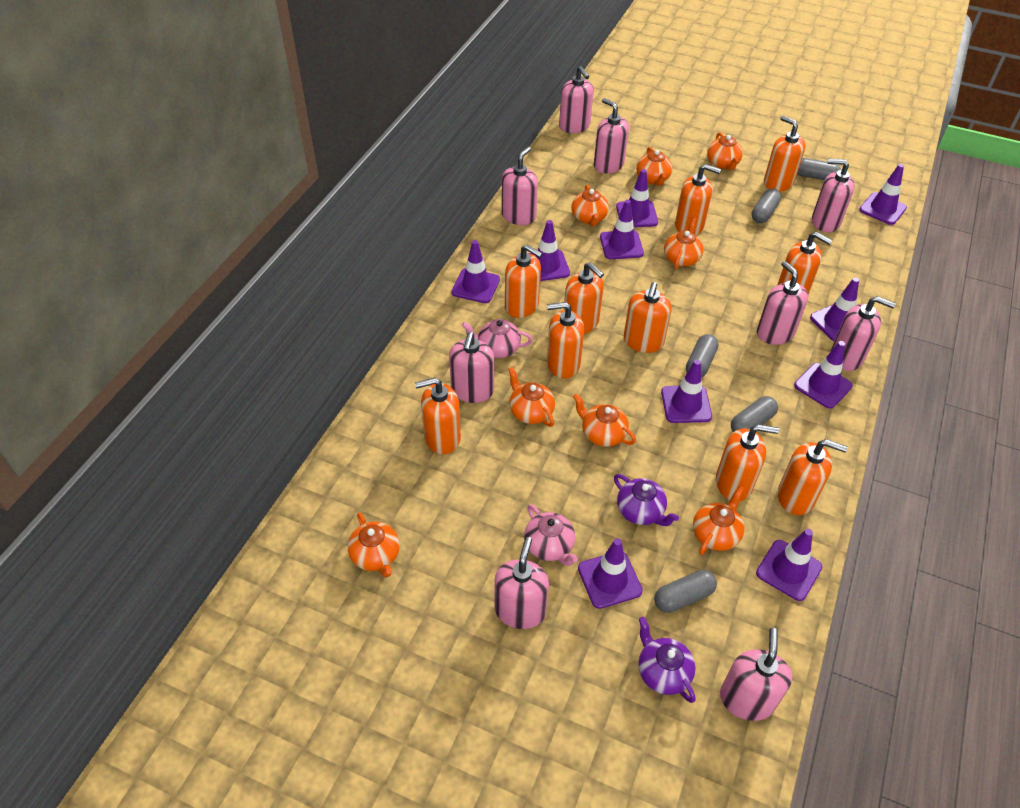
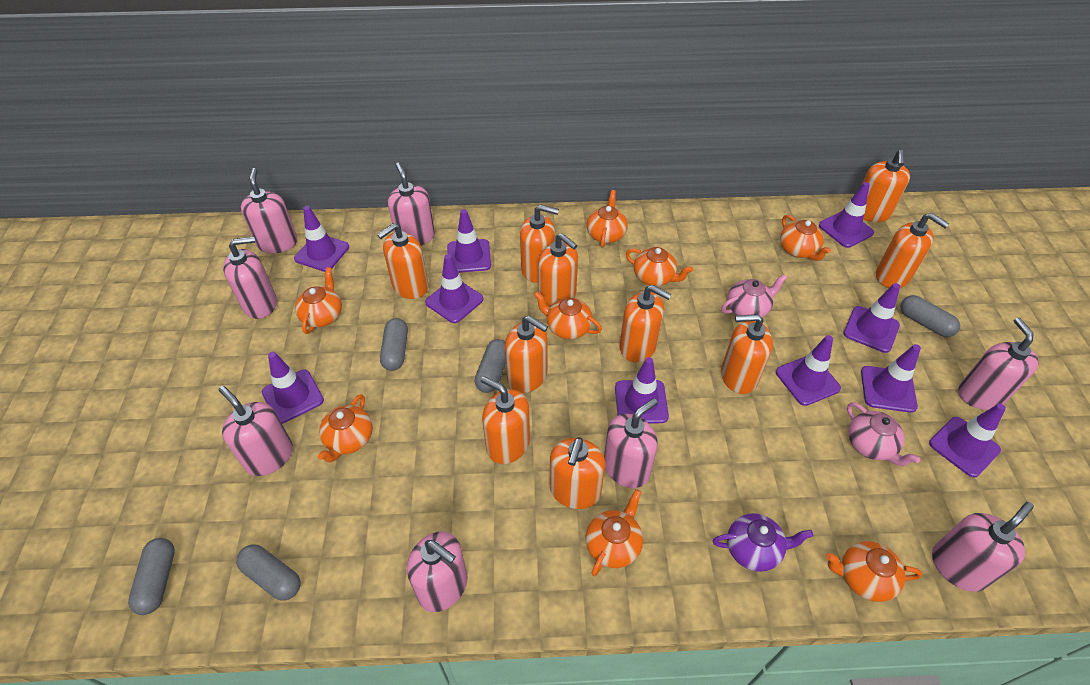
pink soap dispenser: 9 -> 8
purple teapot: 2 -> 1

